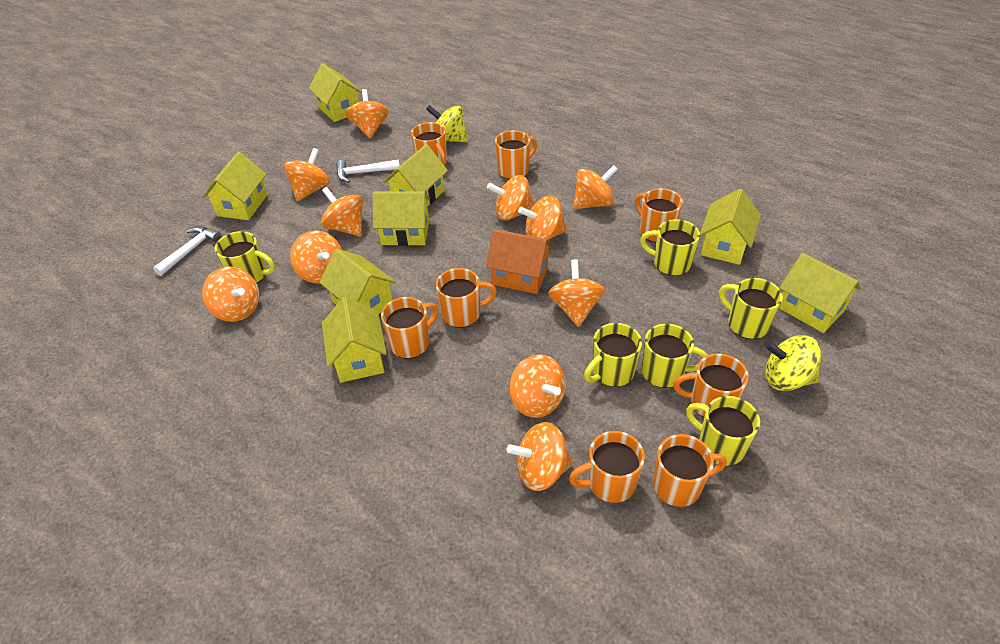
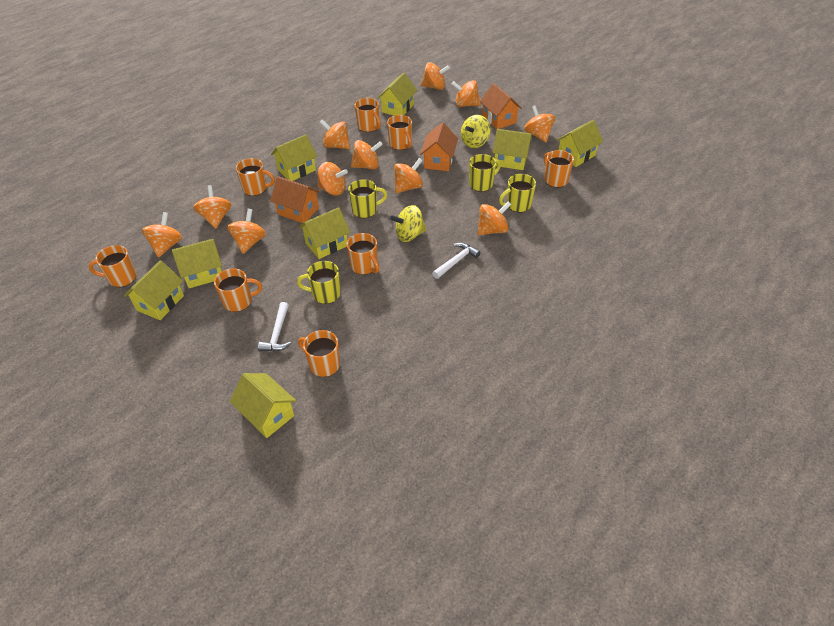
orange house: 1 -> 3
yellow mug: 6 -> 4

